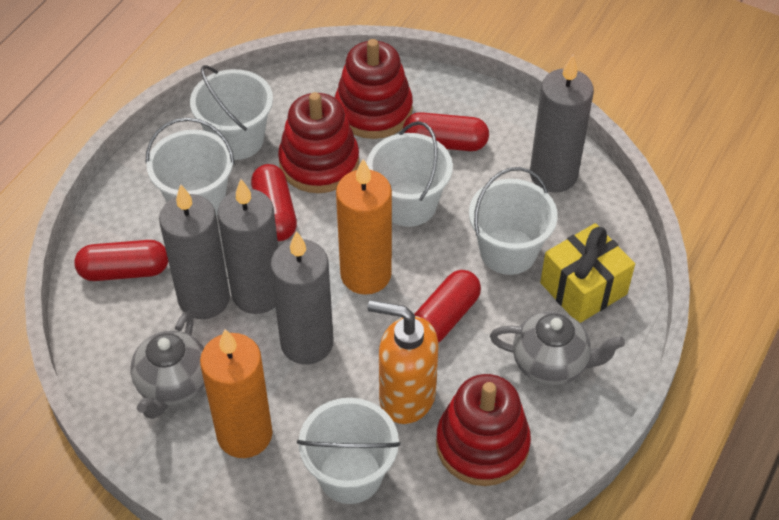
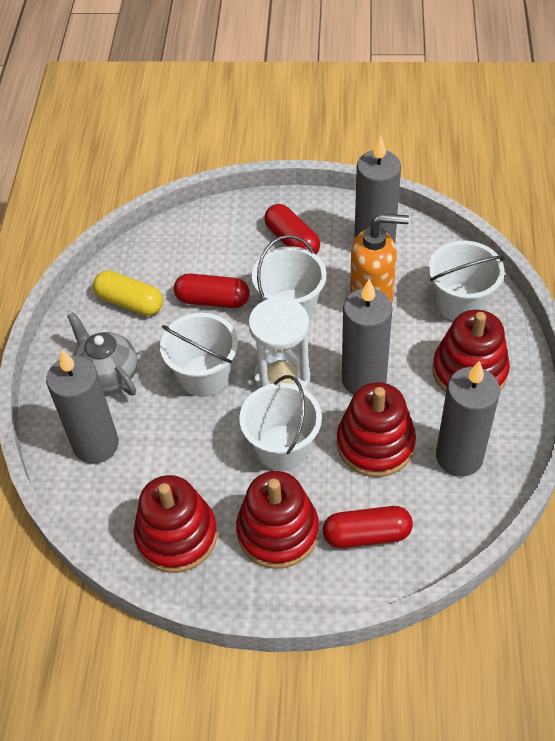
grey teapot: 2 -> 1
orange candle: 2 -> 0
red capsule: 4 -> 3
red stacking toy: 3 -> 4
white bucket: 5 -> 4
white hourglass: 0 -> 1
yellow capsule: 0 -> 1
yellow gift: 1 -> 0

